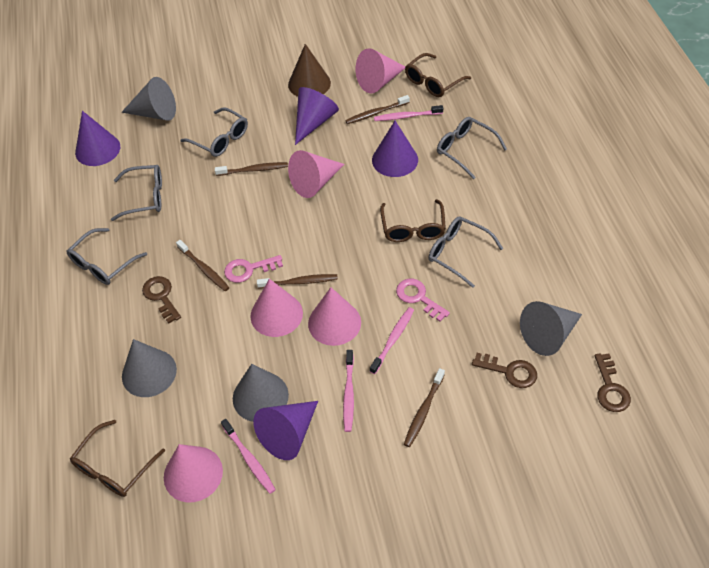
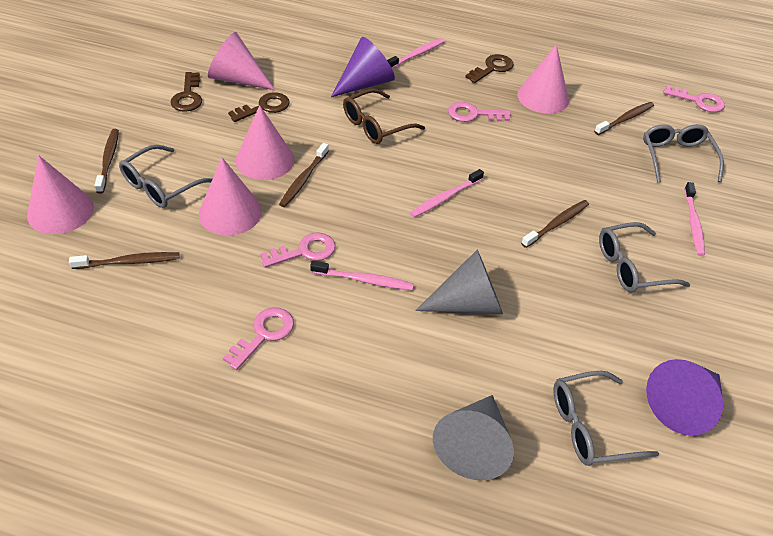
brown cone: 1 -> 0
brown glasses: 3 -> 1
grey cone: 4 -> 2
grey glasses: 5 -> 4
pink key: 2 -> 4
purple cone: 4 -> 2

